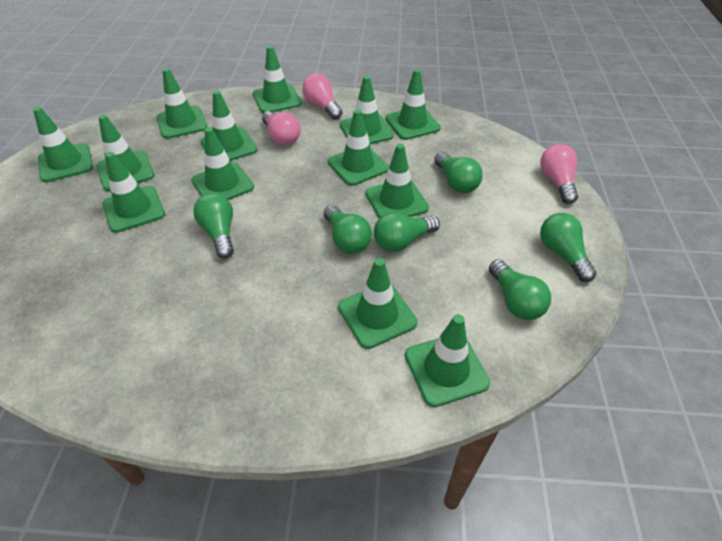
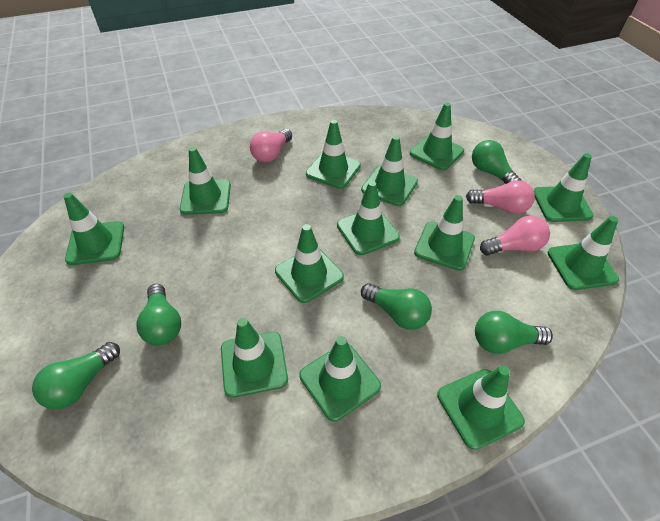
green light bulb: 6 -> 5

